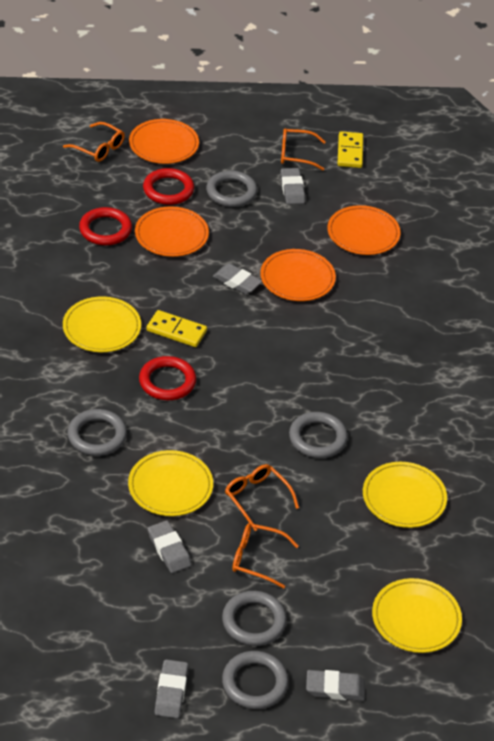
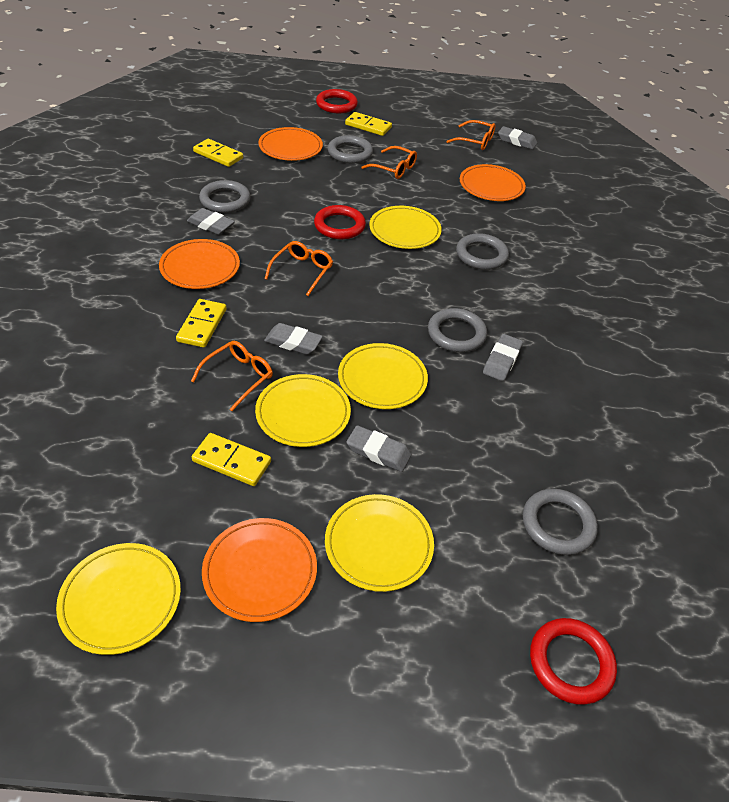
yellow domino: 2 -> 4
yellow plate: 4 -> 5

